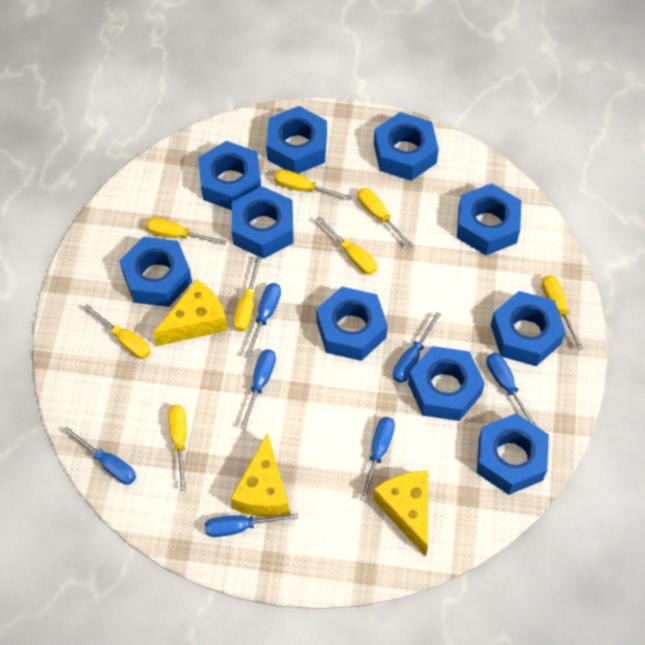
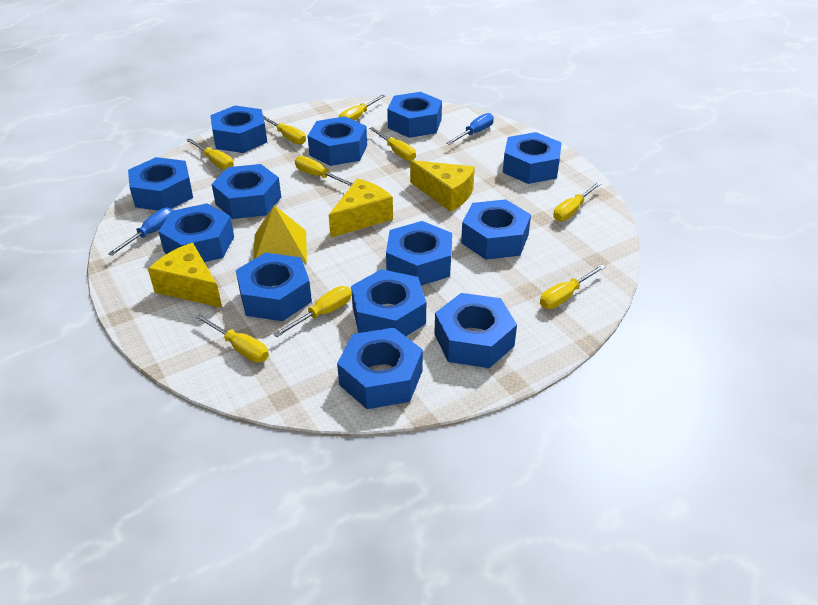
blue nut: 10 -> 13
blue screwdriver: 7 -> 2
yellow pyramid: 0 -> 1
yellow screwdriver: 8 -> 9

